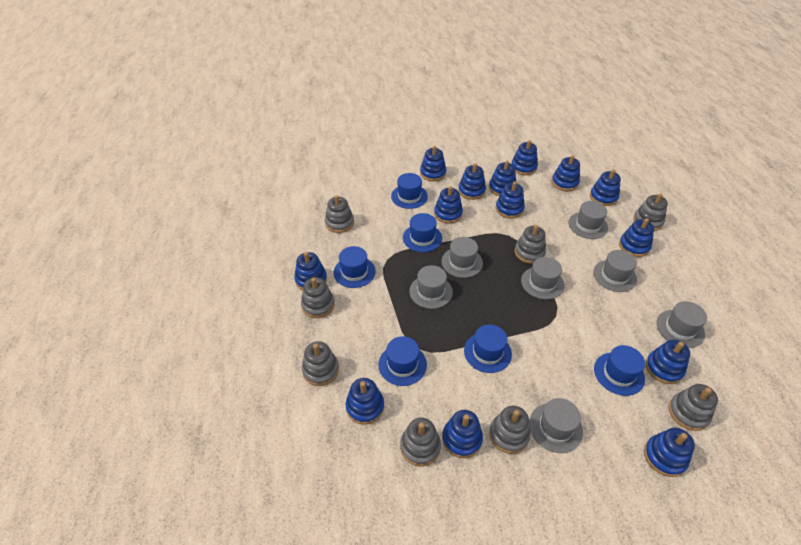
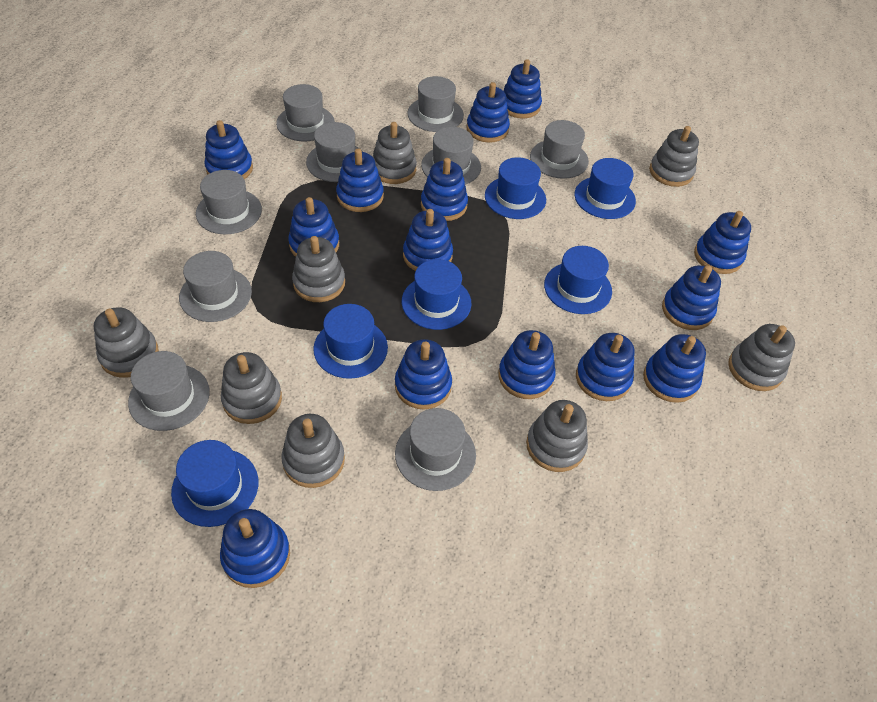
grey hat: 7 -> 9

